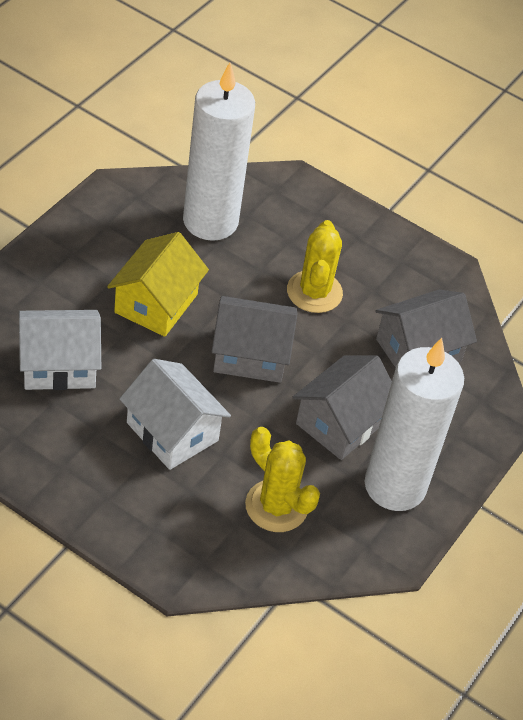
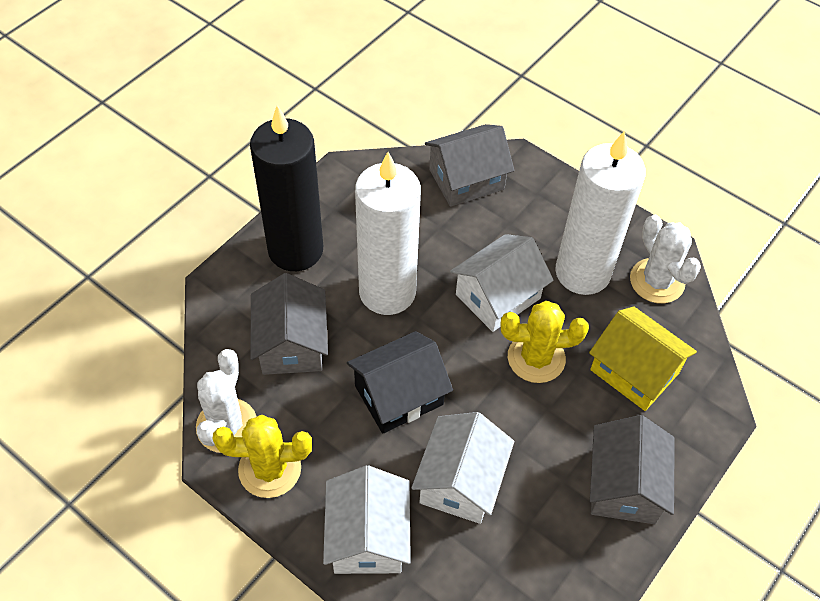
black candle: 0 -> 1
black house: 0 -> 1
white cactus: 0 -> 2
white house: 2 -> 3

